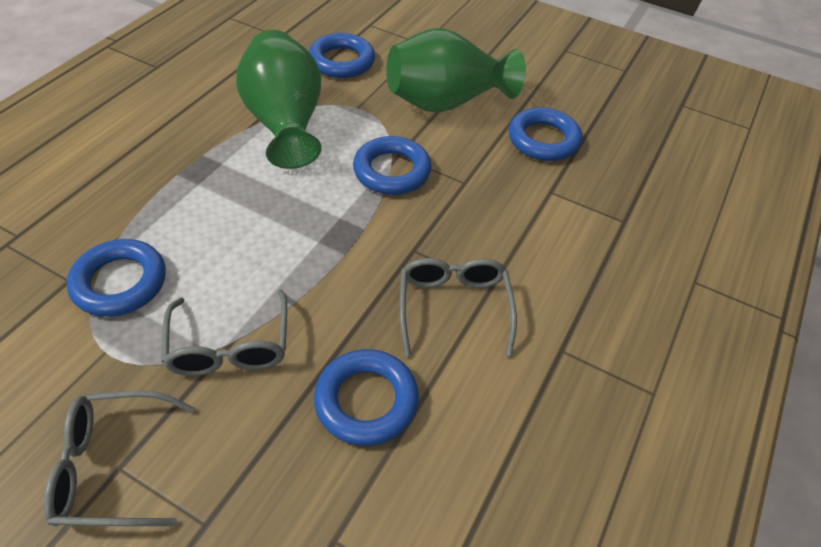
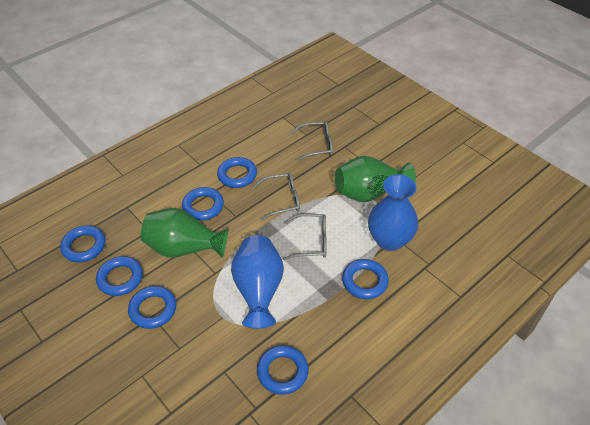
blue ring: 5 -> 7
blue vase: 0 -> 2

